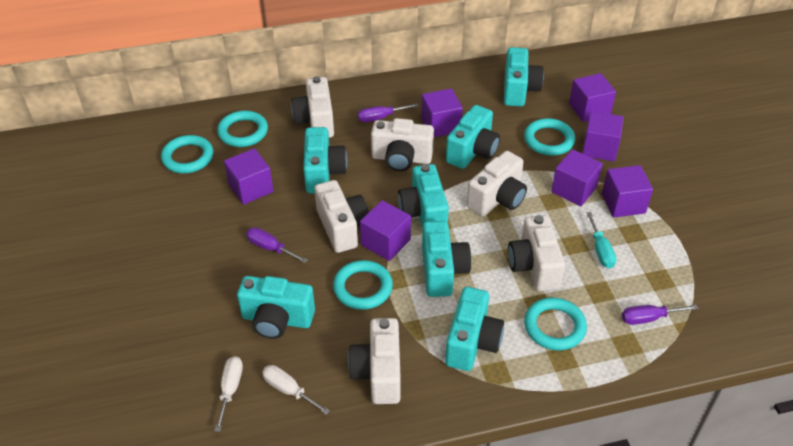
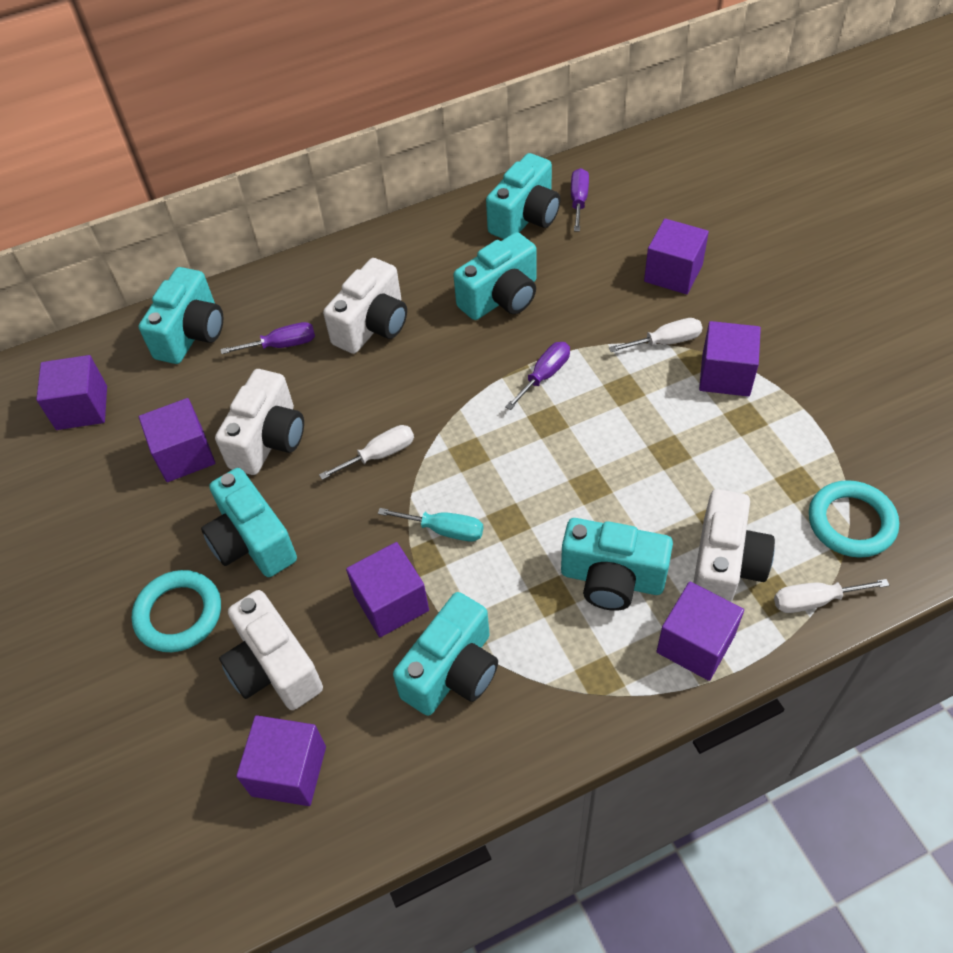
turquoise camera: 7 -> 6
turquoise ring: 5 -> 2
white camera: 6 -> 4
white screwdriver: 2 -> 3

